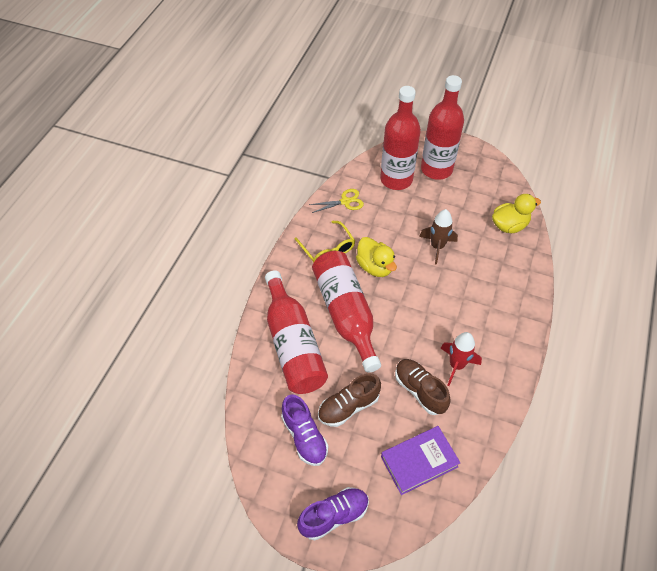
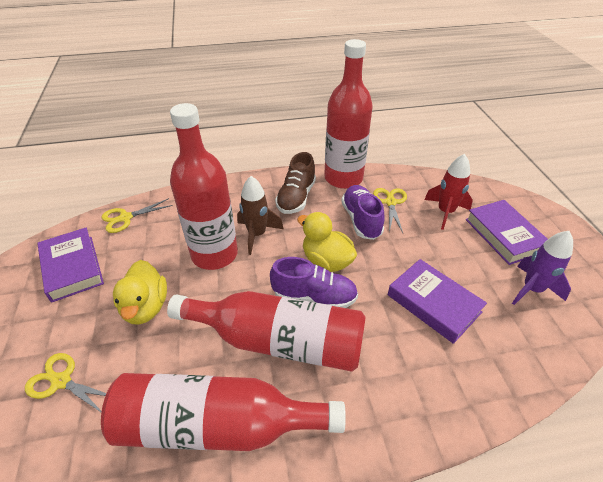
brown shoe: 2 -> 1
purple book: 1 -> 3
purple rocket: 0 -> 1
yellow glasses: 1 -> 0
yellow scissors: 1 -> 3

